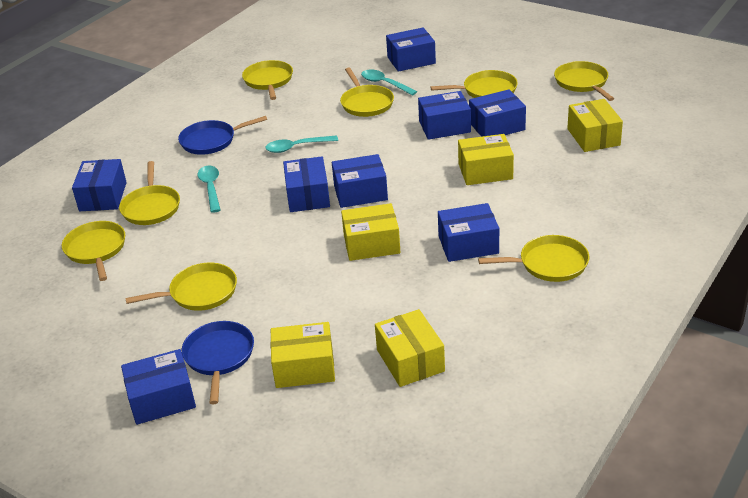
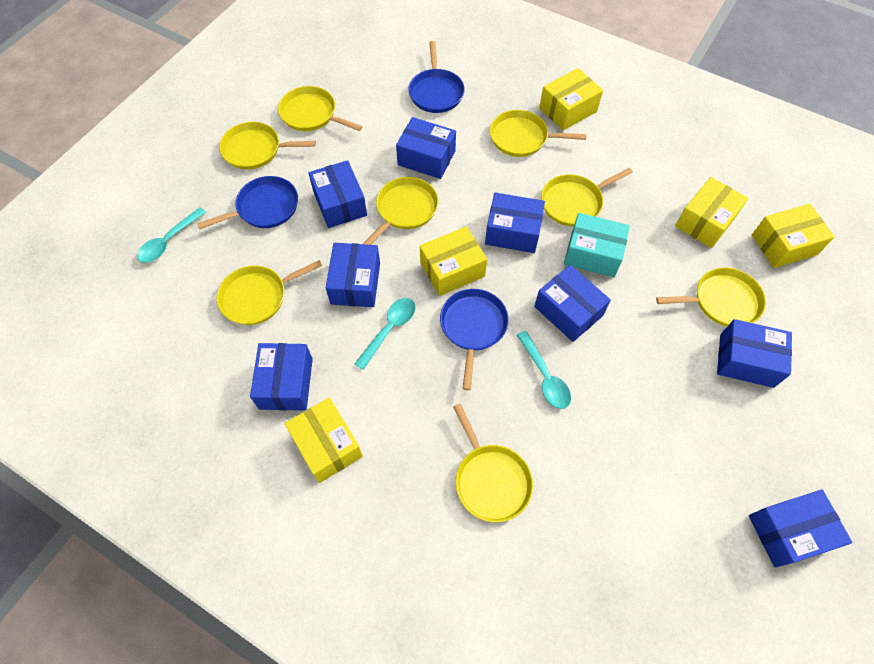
blue pan: 2 -> 3
turquoise box: 0 -> 1

